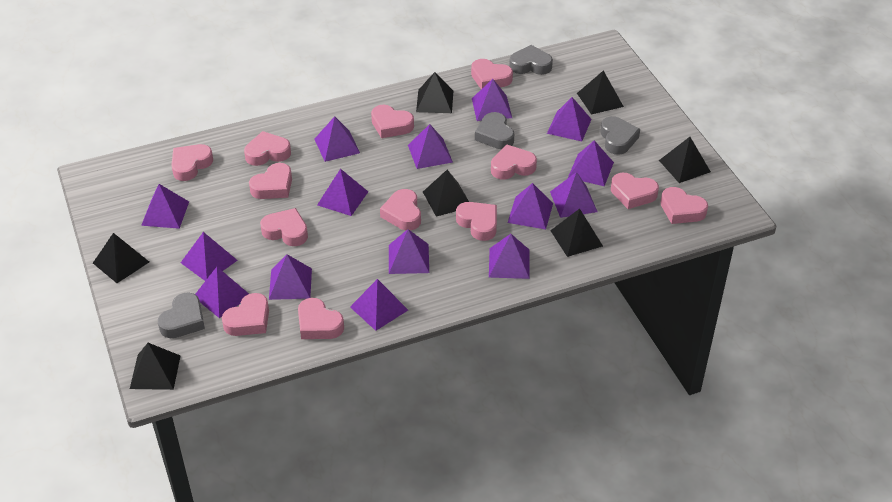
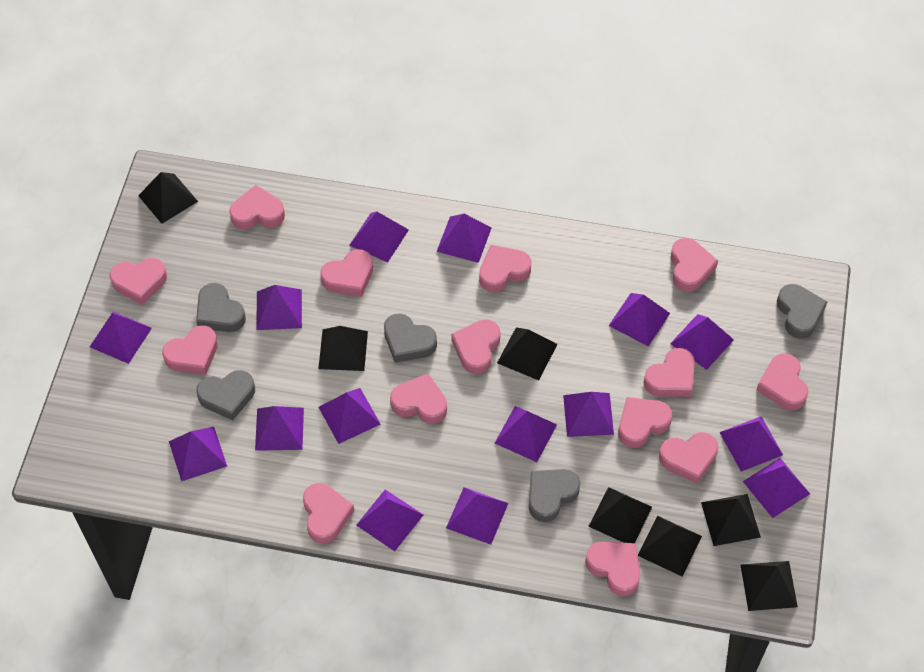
grey heart: 4 -> 5
pink heart: 13 -> 14

